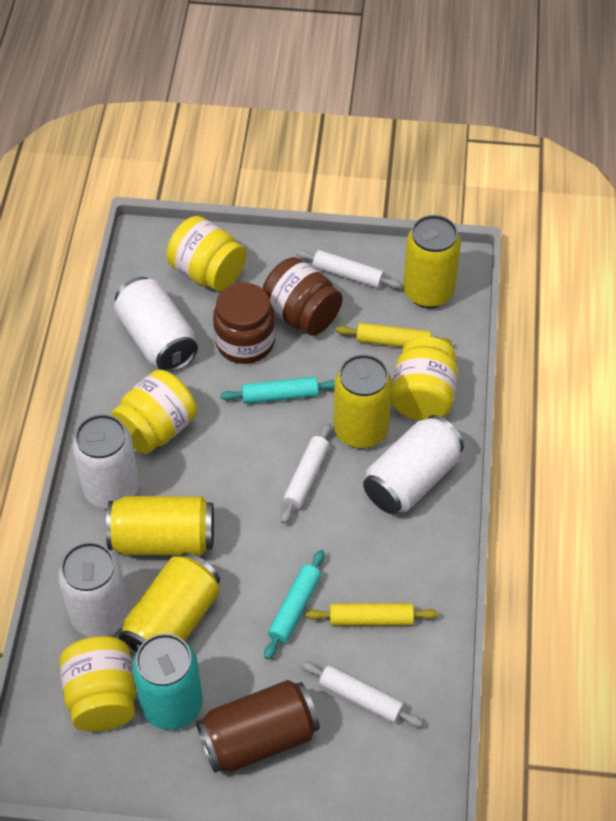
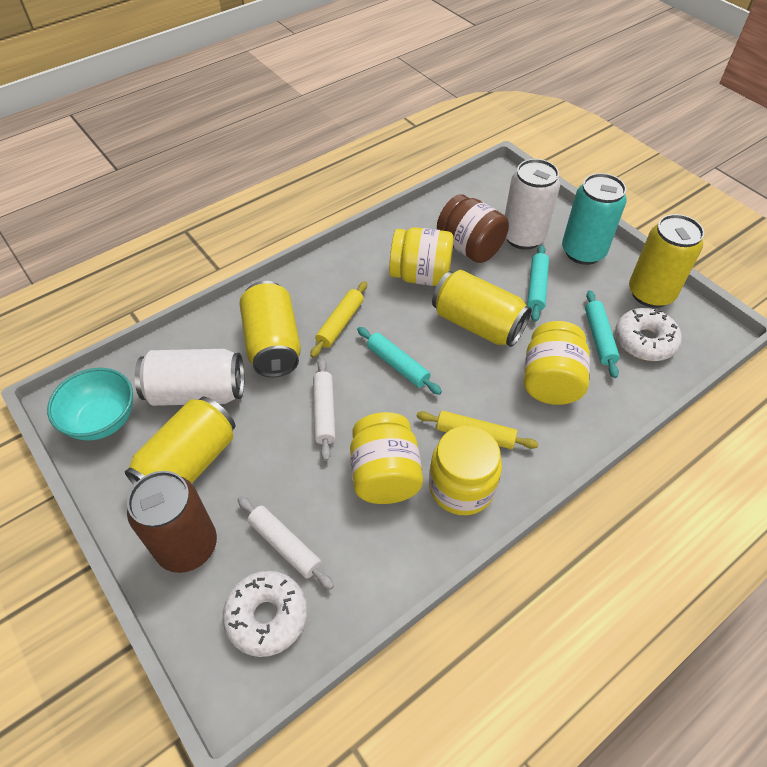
brown jar: 2 -> 1
turquoise bowl: 0 -> 1
turquoise rolling pin: 2 -> 3
white can: 4 -> 2
white donut: 0 -> 2
white rolling pin: 3 -> 2

